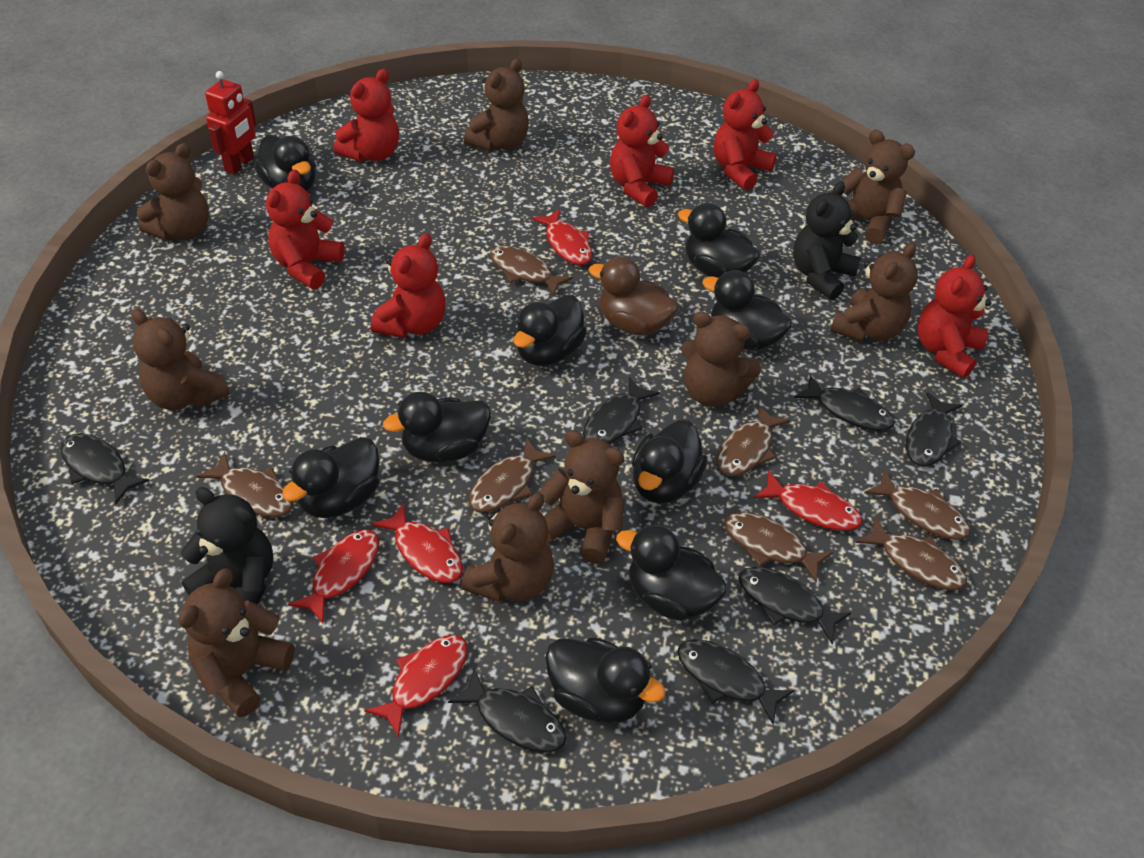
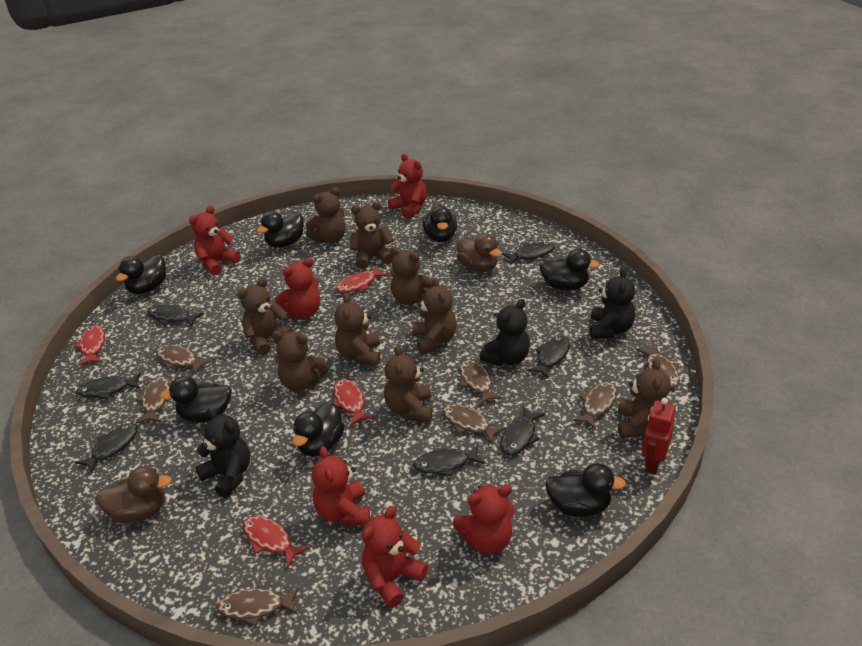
black duck: 9 -> 7
black teddy bear: 2 -> 3
brown duck: 1 -> 2
red fish: 5 -> 4

